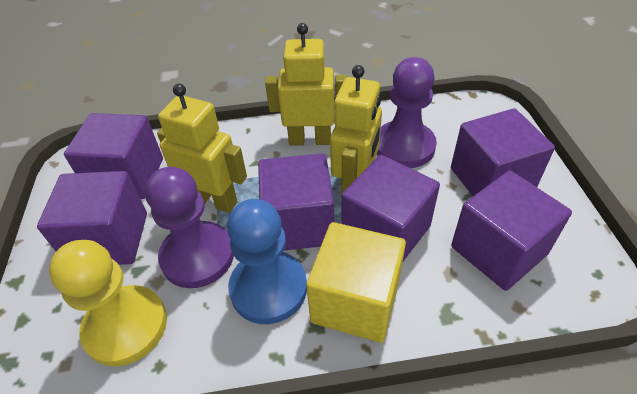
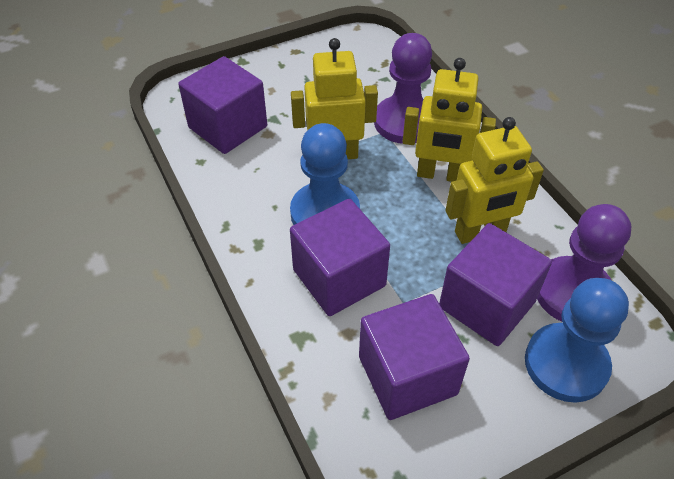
blue pawn: 1 -> 2
purple cube: 6 -> 4
yellow cube: 1 -> 0
yellow pawn: 1 -> 0

